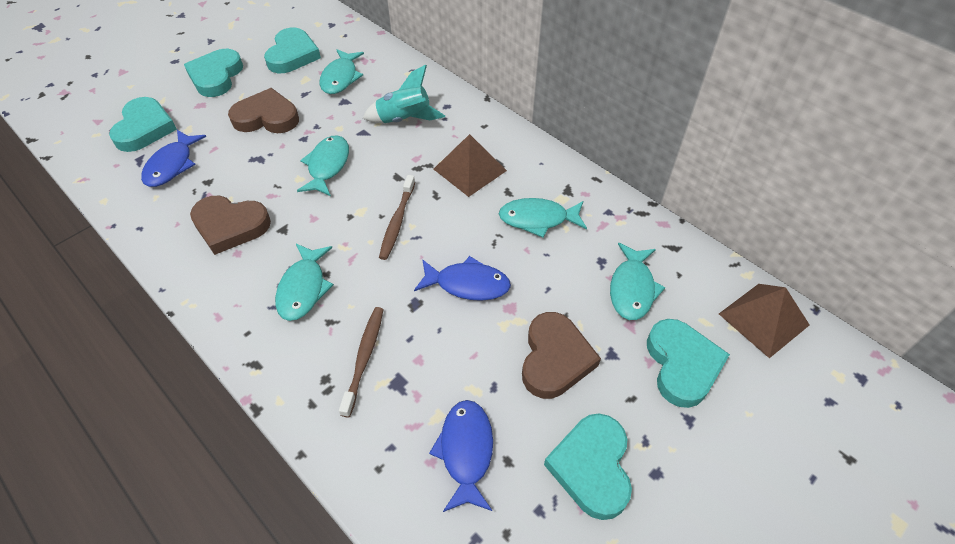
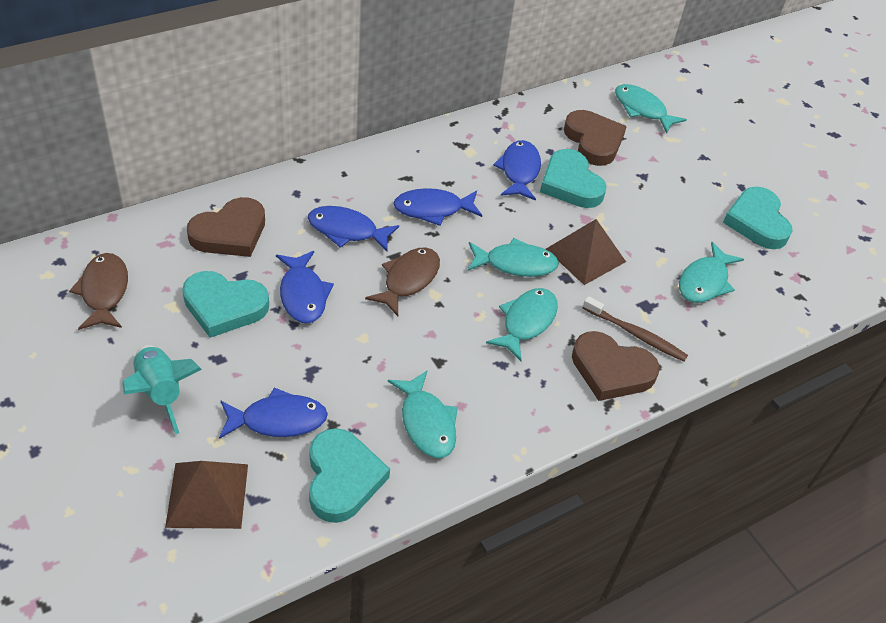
blue fish: 3 -> 5
brown fish: 0 -> 2
brown toothbrush: 2 -> 1
turquoise heart: 5 -> 4

